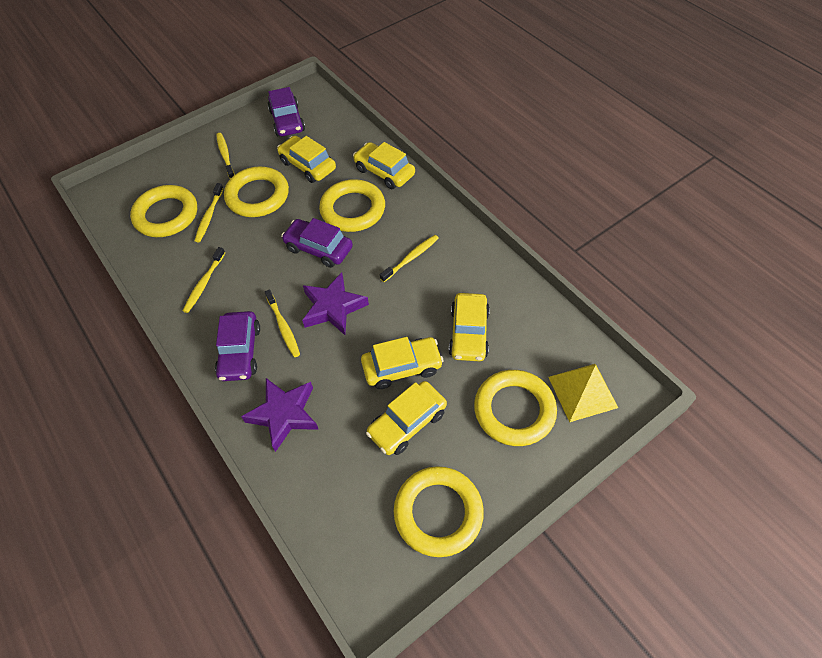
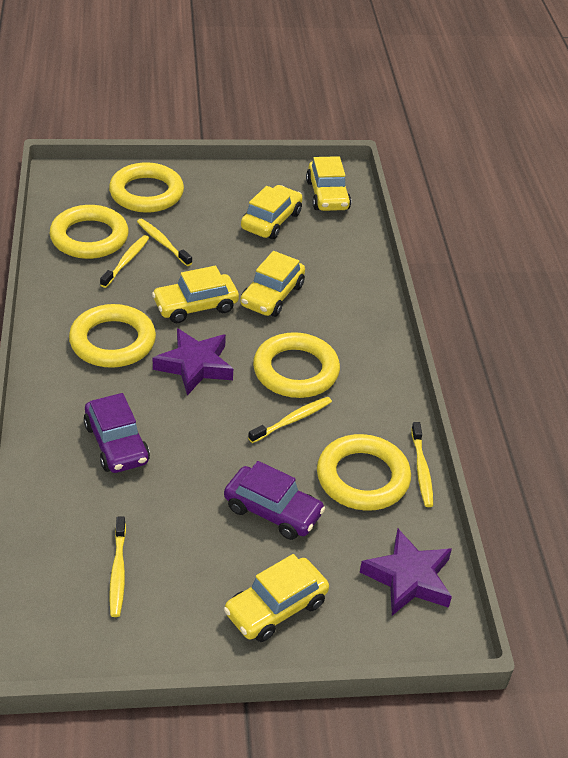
purple car: 3 -> 2
yellow pyramid: 1 -> 0

